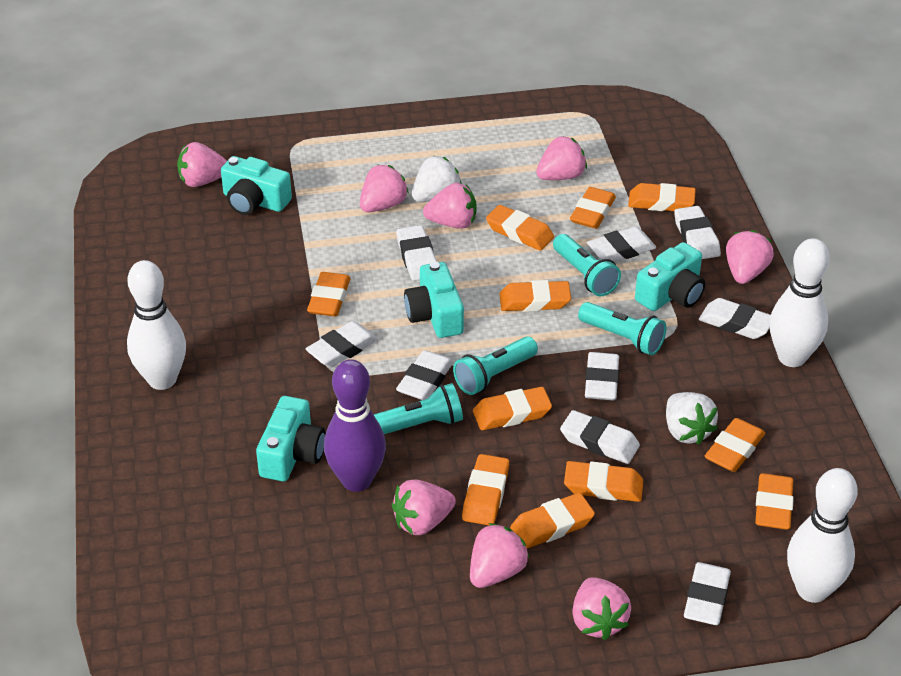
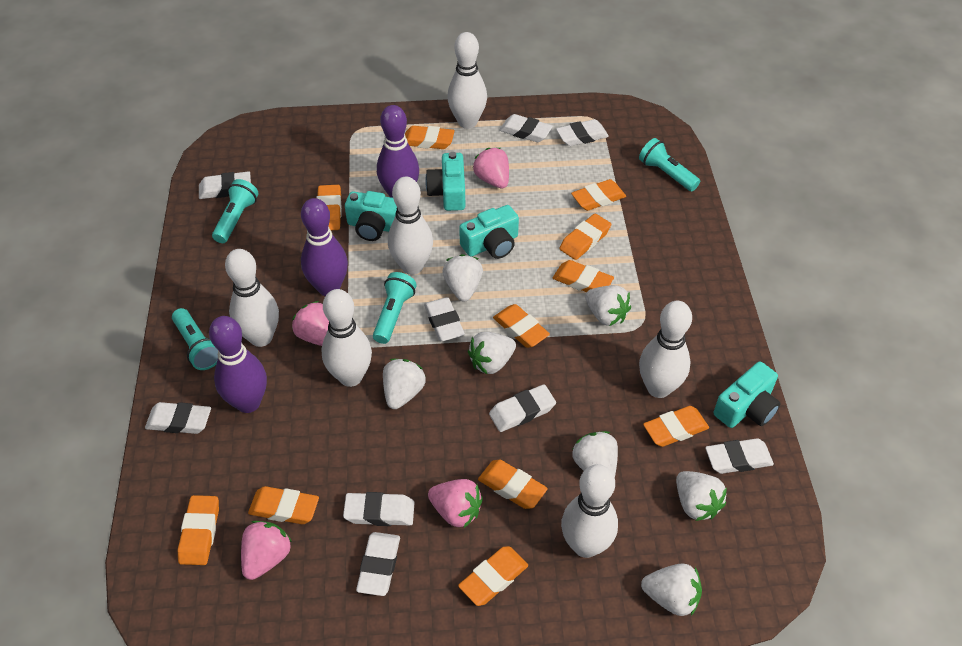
pink strawberry: 8 -> 4
purple bowling pin: 1 -> 3
white bowling pin: 3 -> 6
white strawberry: 2 -> 7

